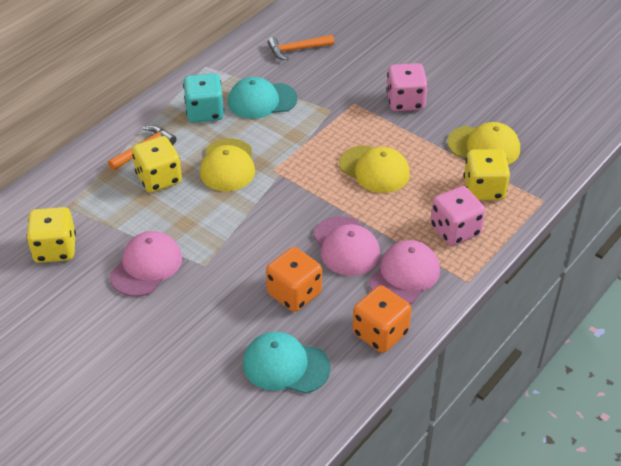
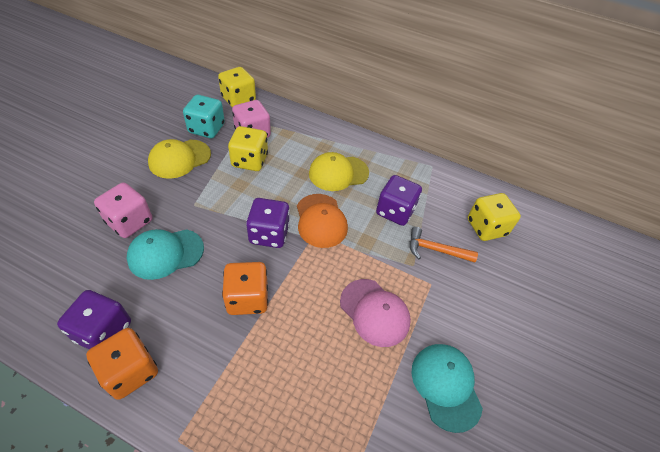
orange cap: 0 -> 1
orange hammer: 2 -> 1
pink cap: 3 -> 1
purple dice: 0 -> 3
yellow cap: 3 -> 2

